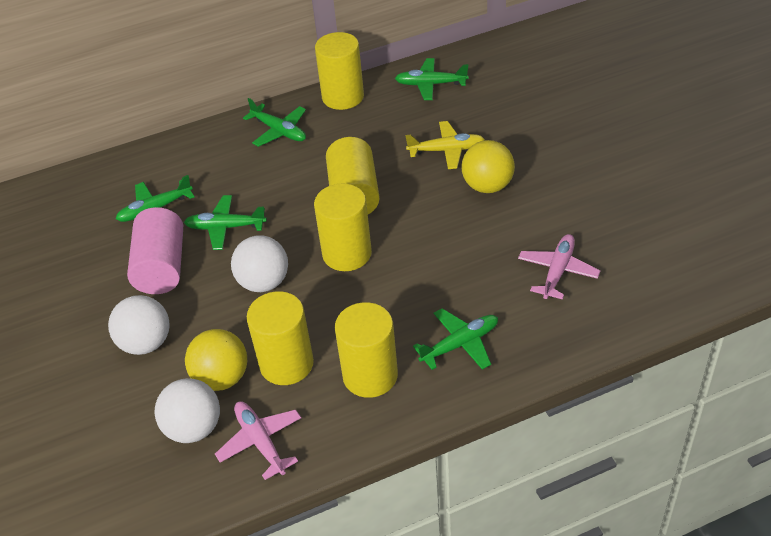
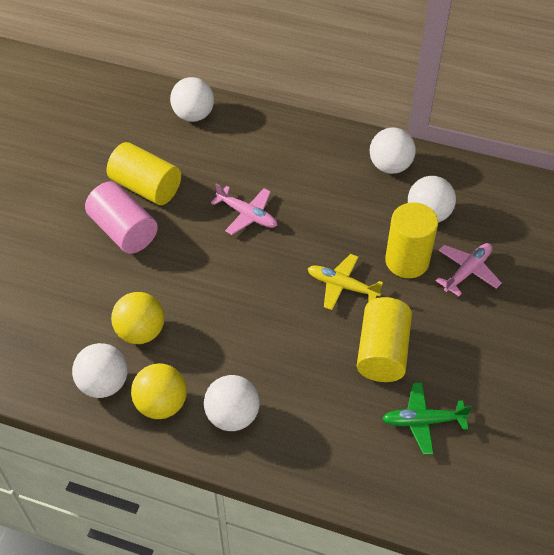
green plane: 5 -> 1
white ball: 3 -> 5
yellow cylinder: 5 -> 3

